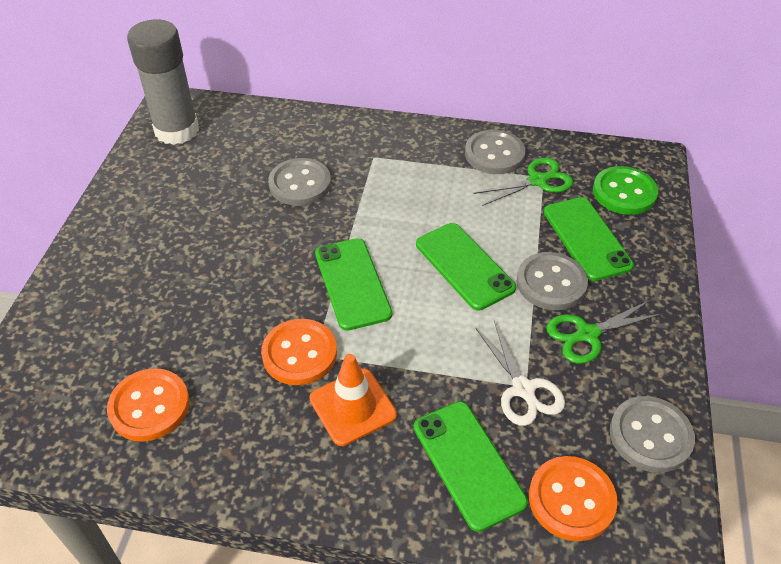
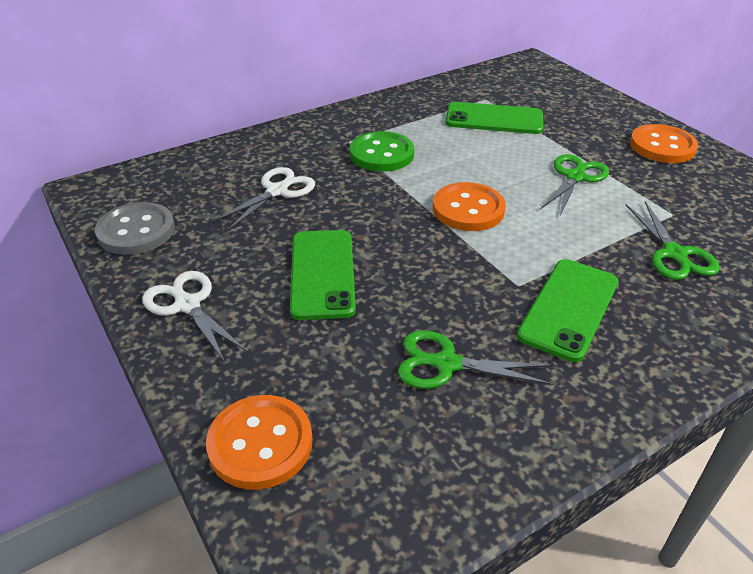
green phone: 4 -> 3
green scissors: 2 -> 3
grey button: 4 -> 1
grey glue stick: 1 -> 0
orange traffic cone: 1 -> 0
white scissors: 1 -> 2

